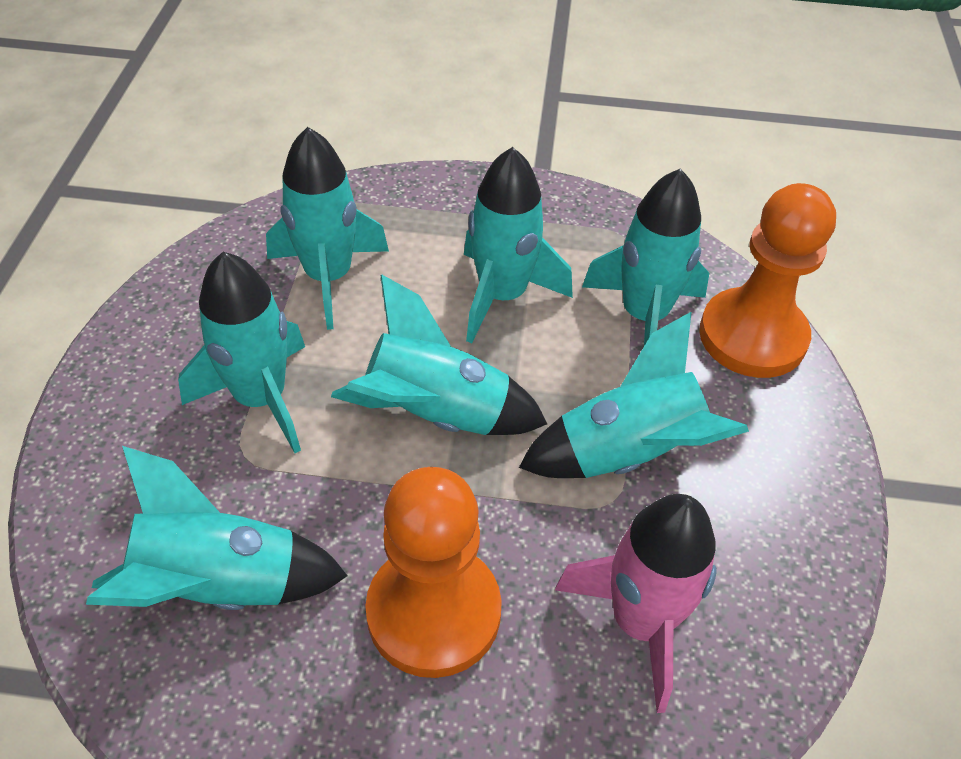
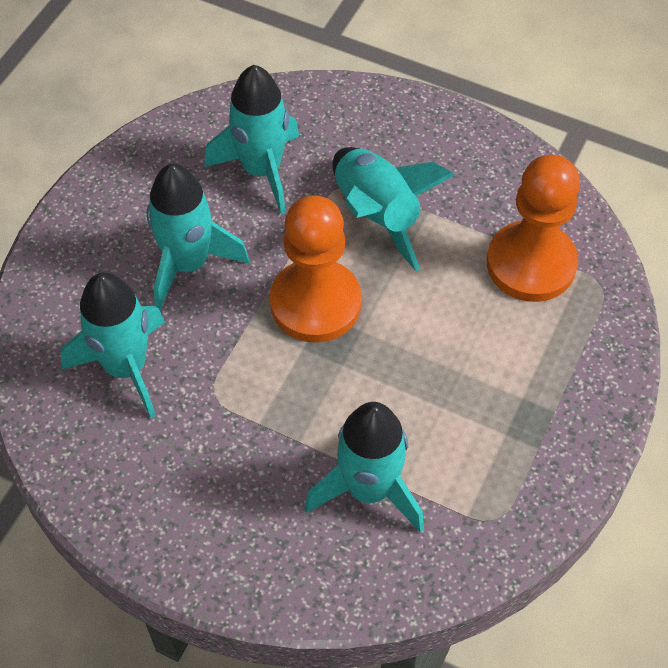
pink rocket: 1 -> 0
turquoise rocket: 7 -> 5

